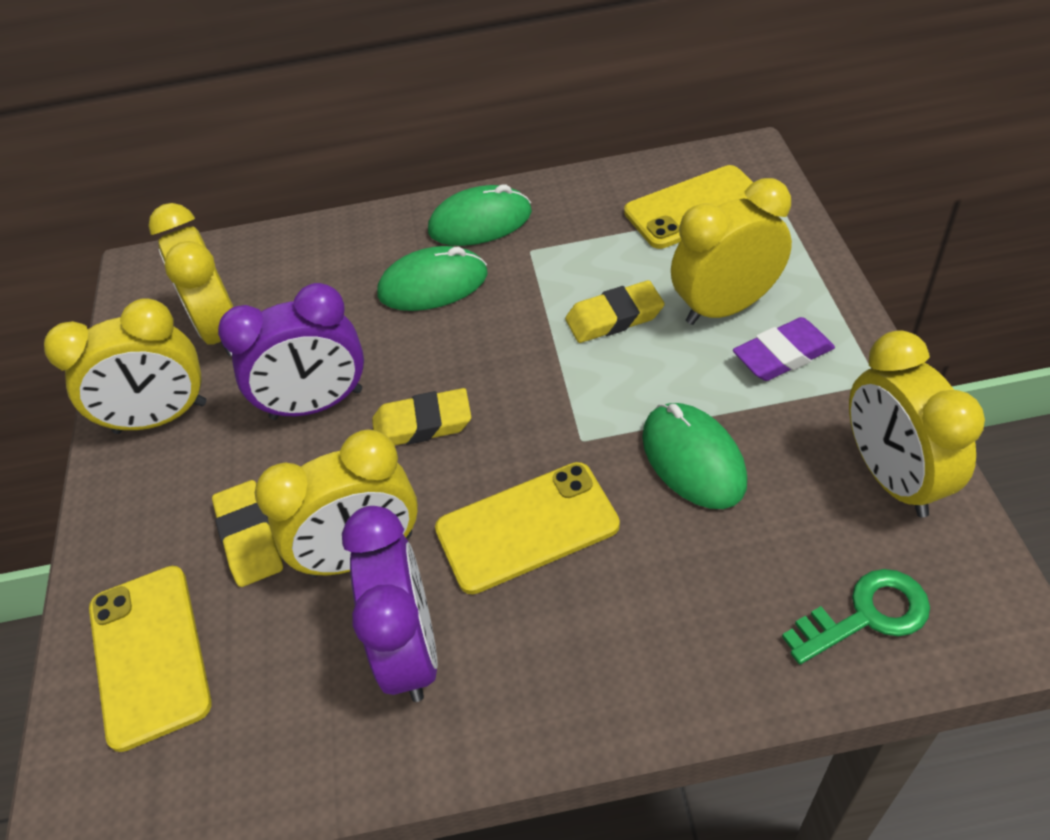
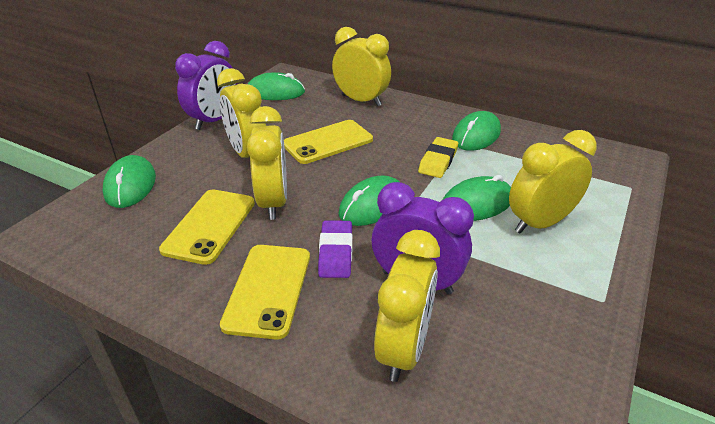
green key: 1 -> 0
green mouse: 3 -> 5
yellow eraser: 3 -> 1

